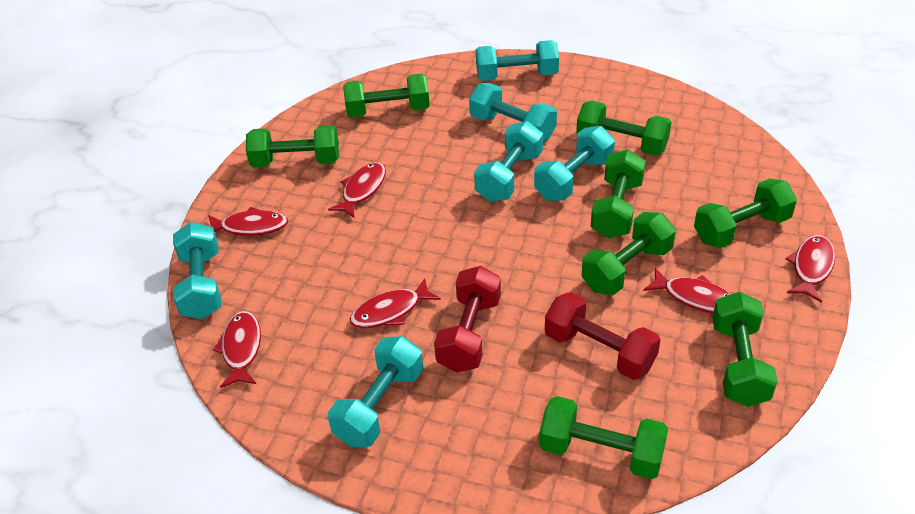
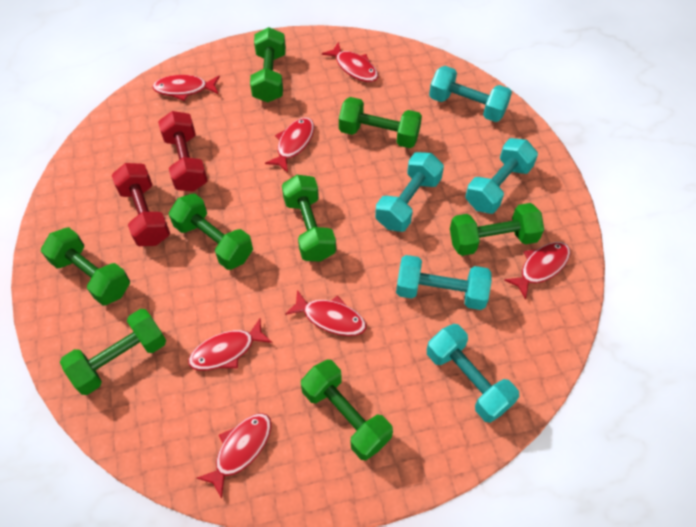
red fish: 6 -> 7
turquoise dumbbell: 6 -> 5

